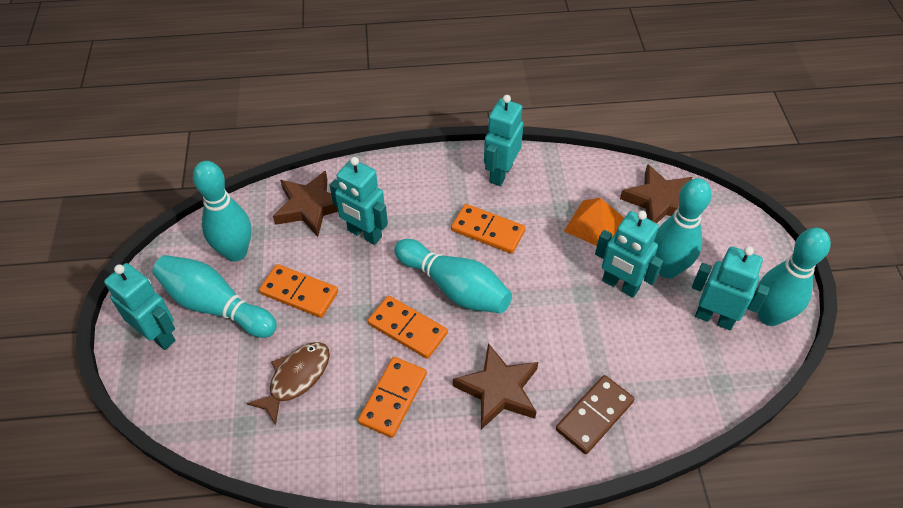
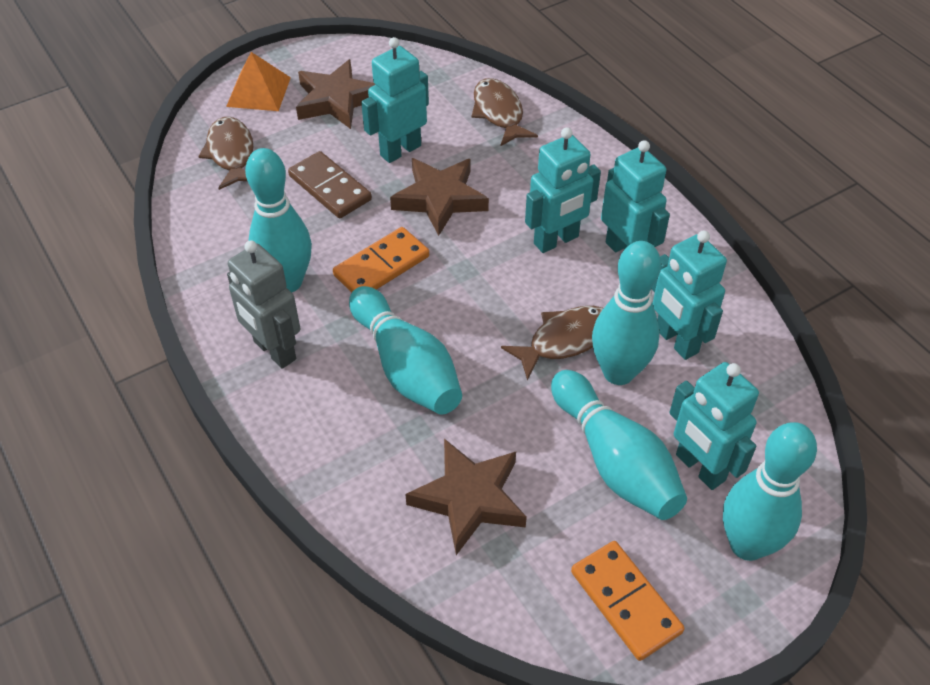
brown fish: 1 -> 3
grey robot: 0 -> 1
orange domino: 4 -> 2

